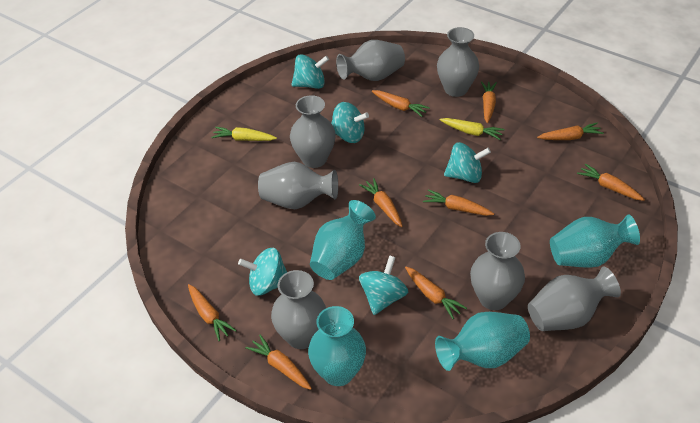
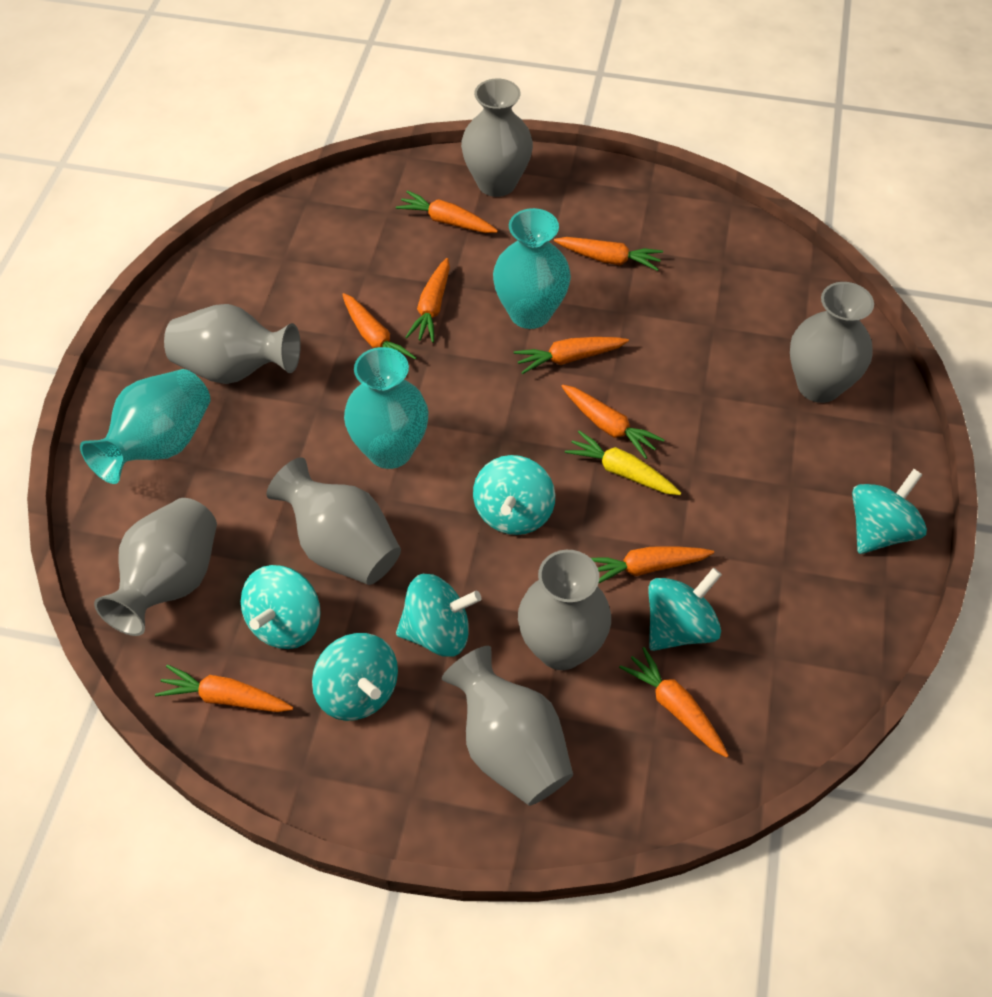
turquoise spinning top: 5 -> 6
turquoise vase: 4 -> 3
yellow carrot: 2 -> 1

